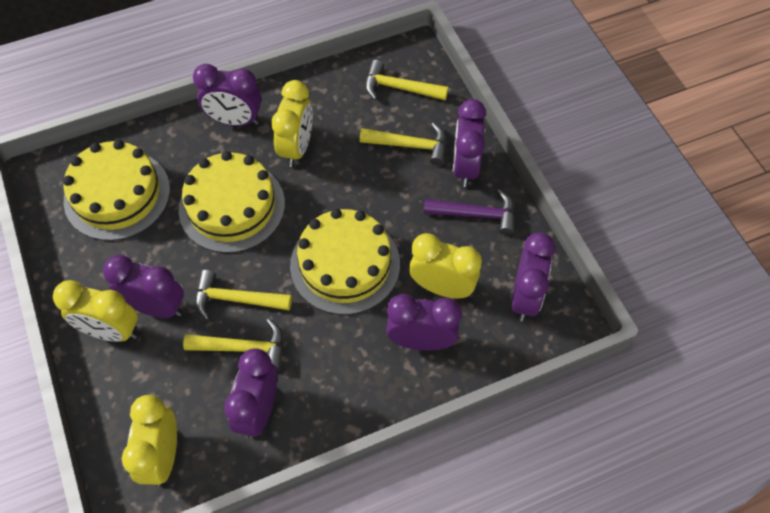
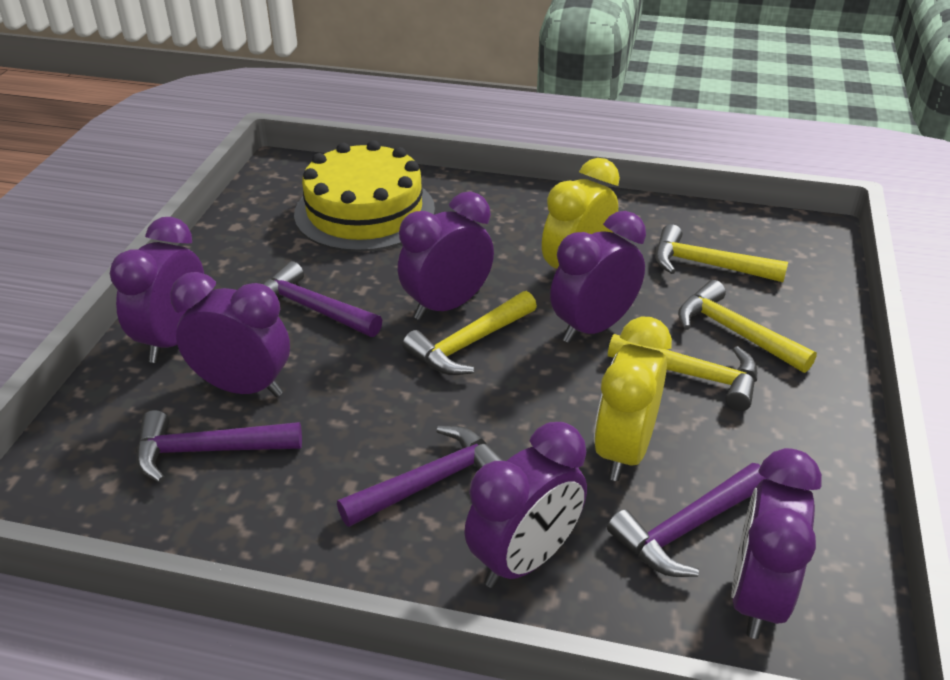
purple hammer: 1 -> 4
yellow cake: 3 -> 1
yellow clock: 4 -> 2

